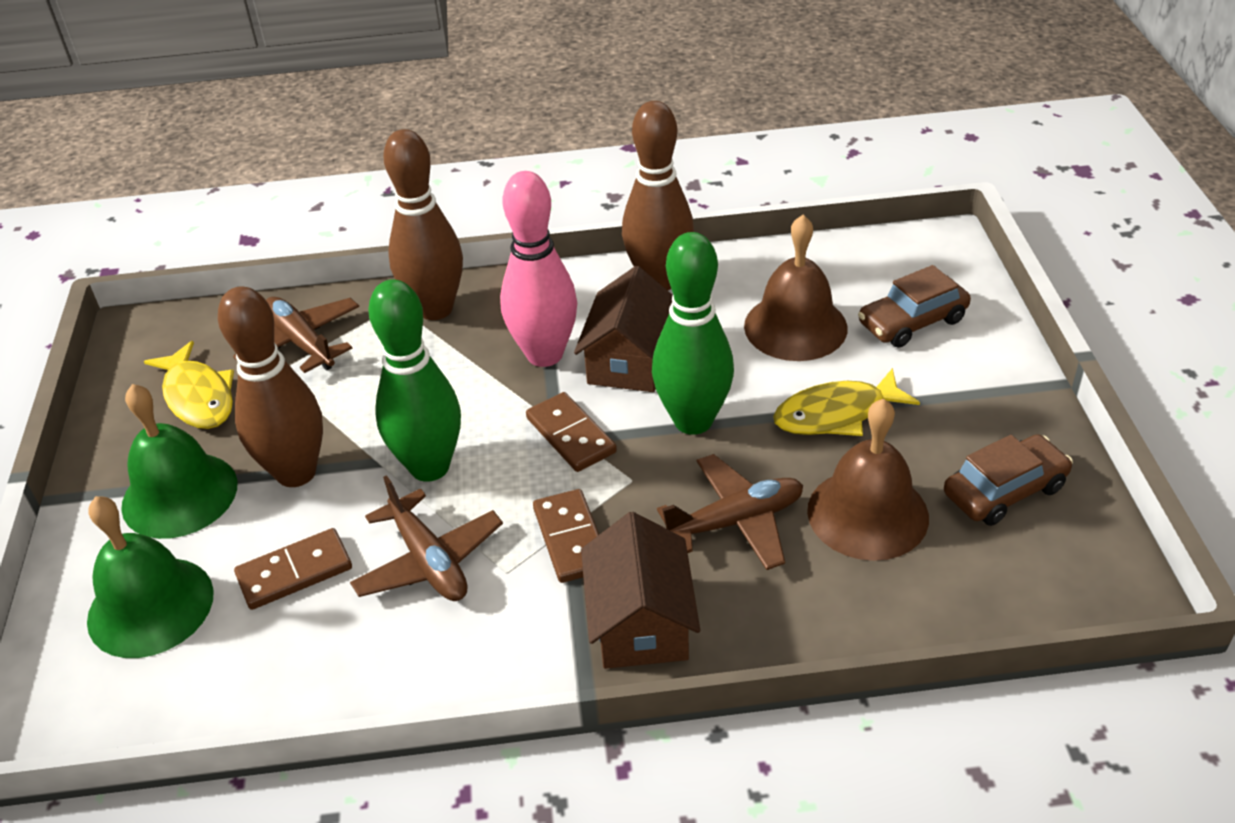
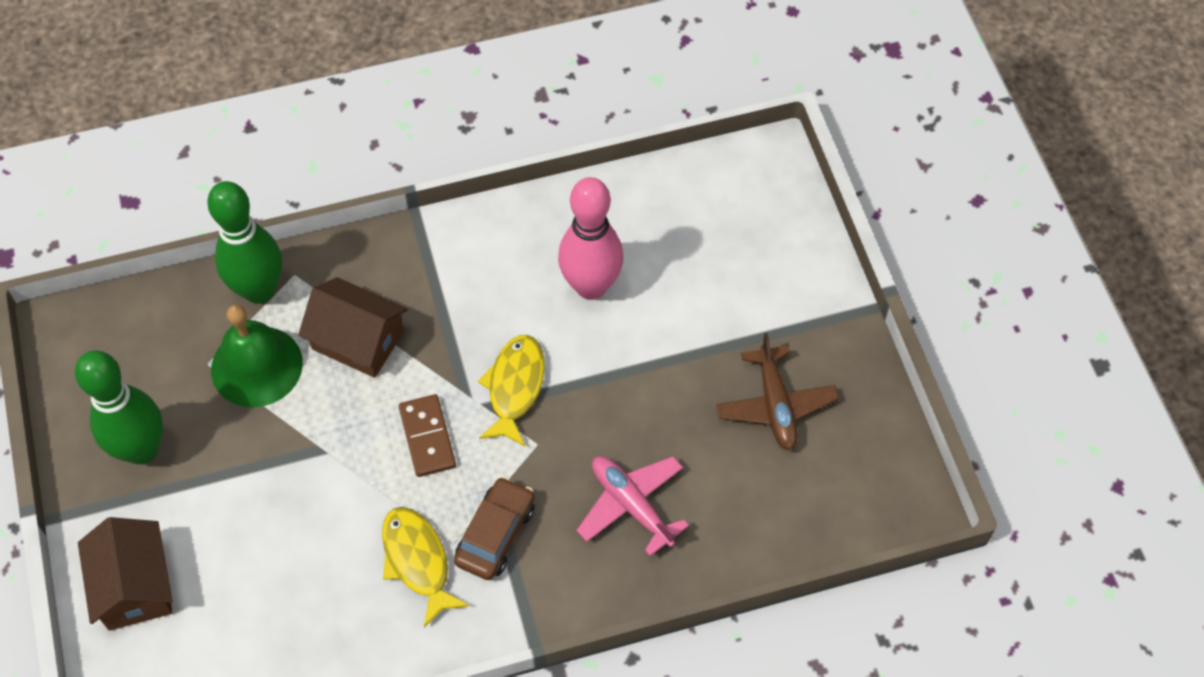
brown bell: 2 -> 0
brown bowling pin: 3 -> 0
brown car: 2 -> 1
brown domino: 3 -> 1
brown plane: 3 -> 1
green bell: 2 -> 1
pink plane: 0 -> 1

